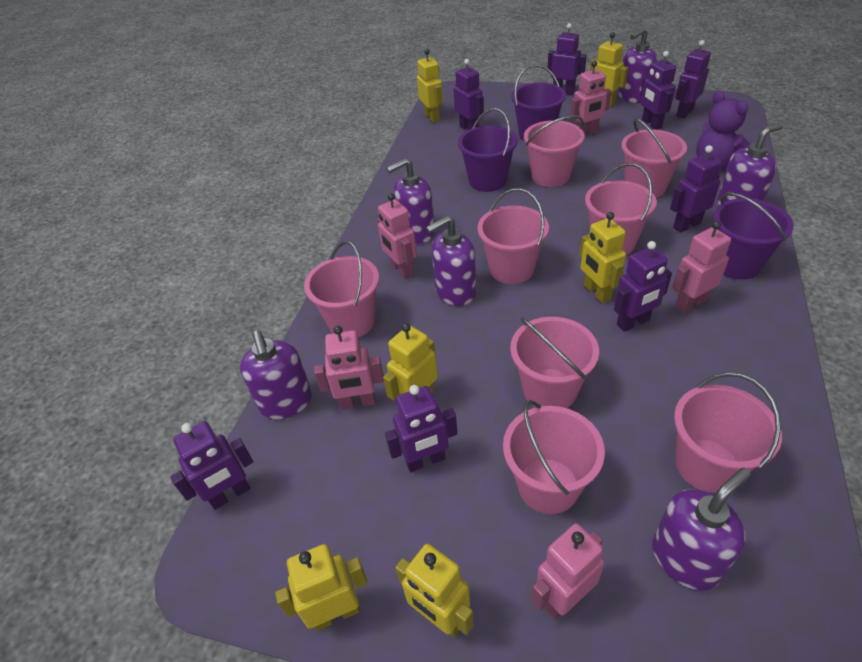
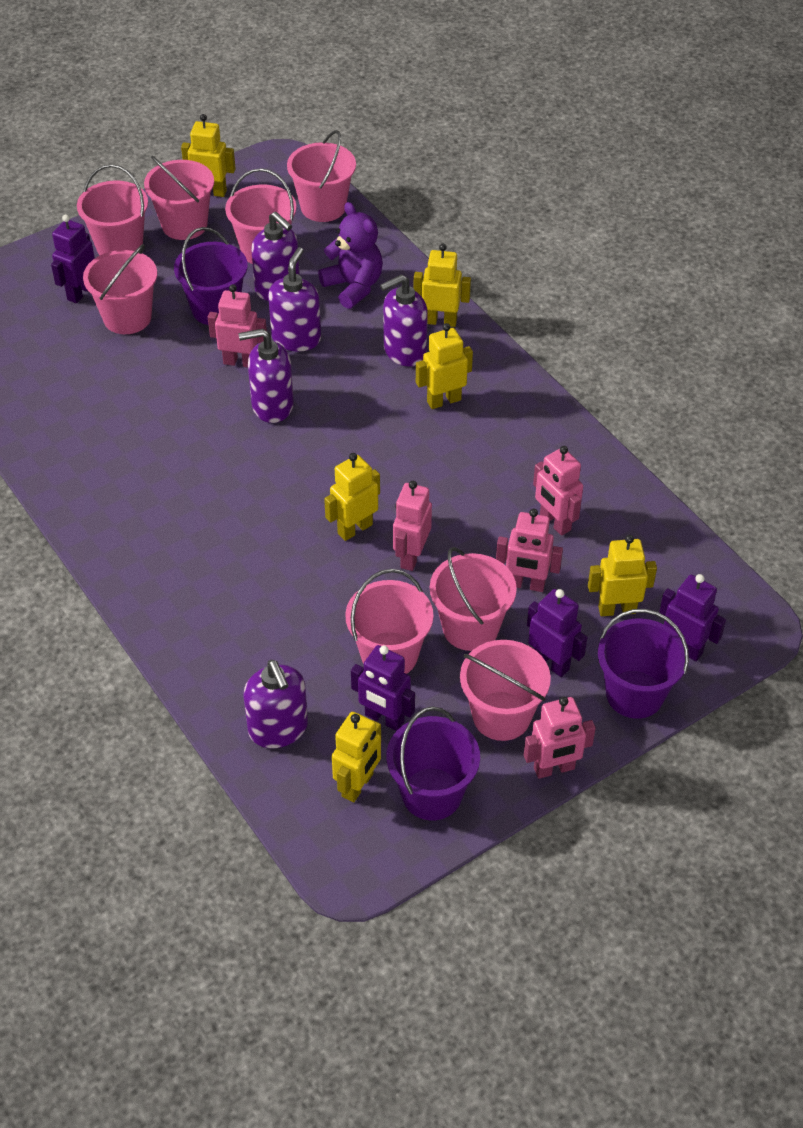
purple robot: 8 -> 4
purple soap dispenser: 6 -> 5

